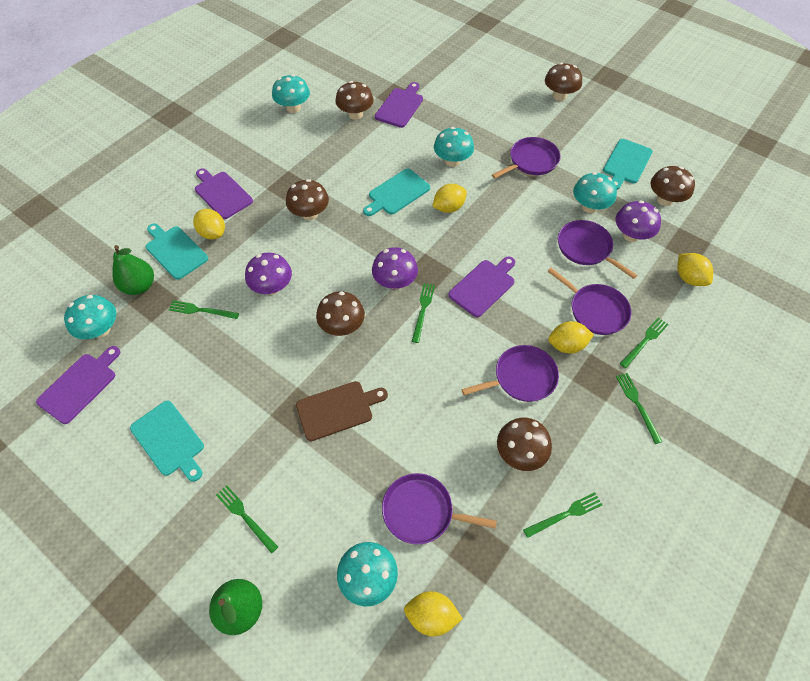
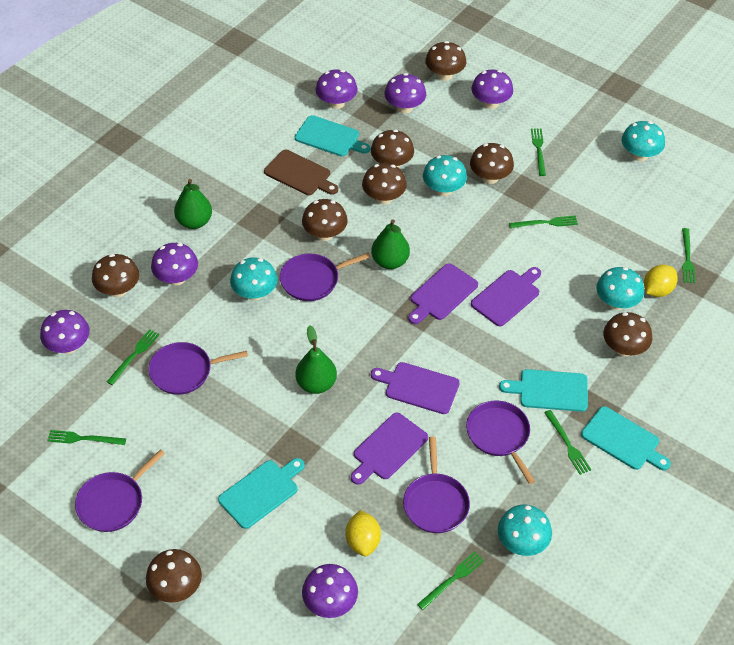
brown mushroom: 6 -> 8
green fork: 6 -> 7
green pear: 2 -> 3
purple mushroom: 3 -> 6
yellow lemon: 5 -> 2

